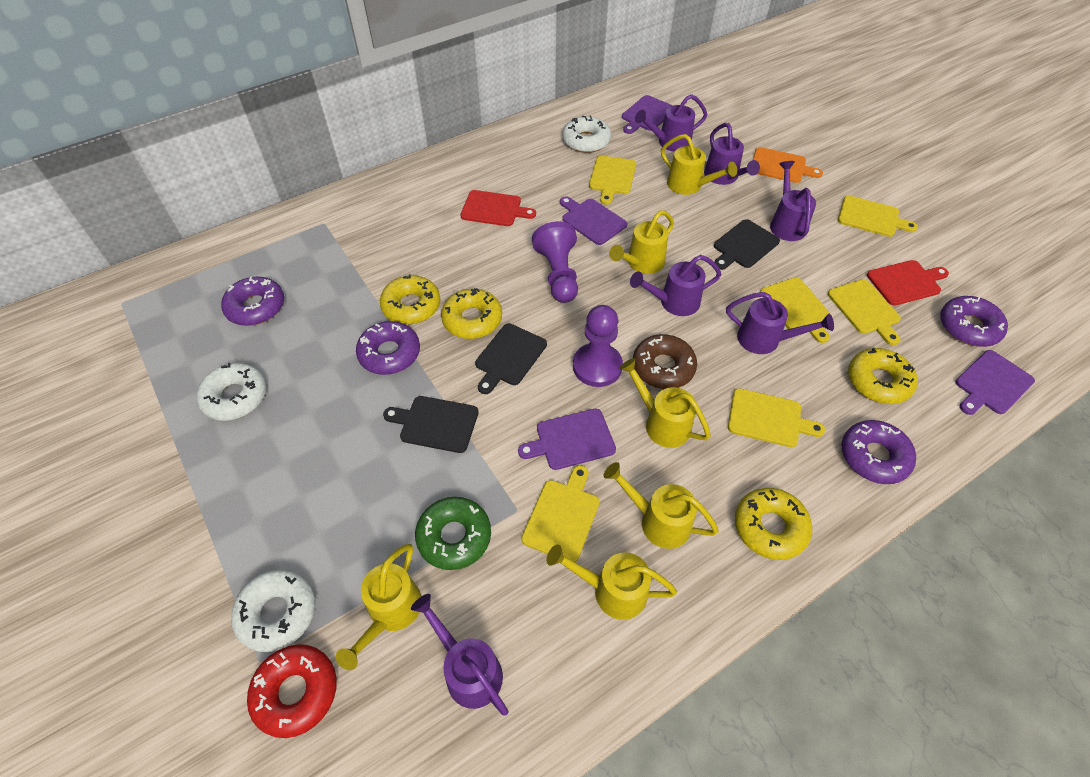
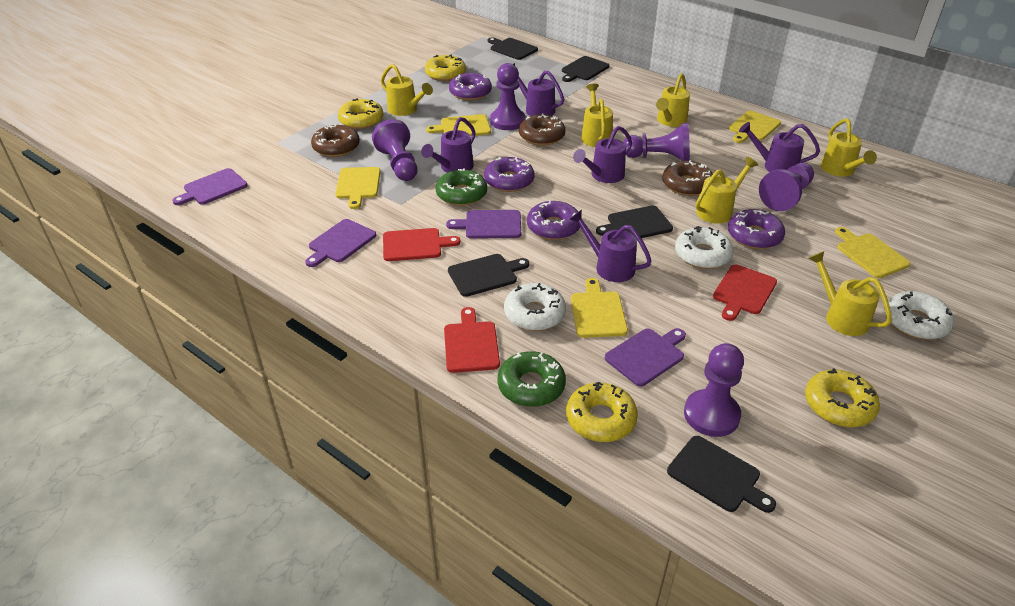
black cutting board: 3 -> 5
brown donut: 1 -> 3
green donut: 1 -> 2
orange cutting board: 1 -> 0
purple pawn: 2 -> 5
purple watering can: 6 -> 5
red cutting board: 2 -> 3
red donut: 1 -> 0
yellow cutting board: 6 -> 5

